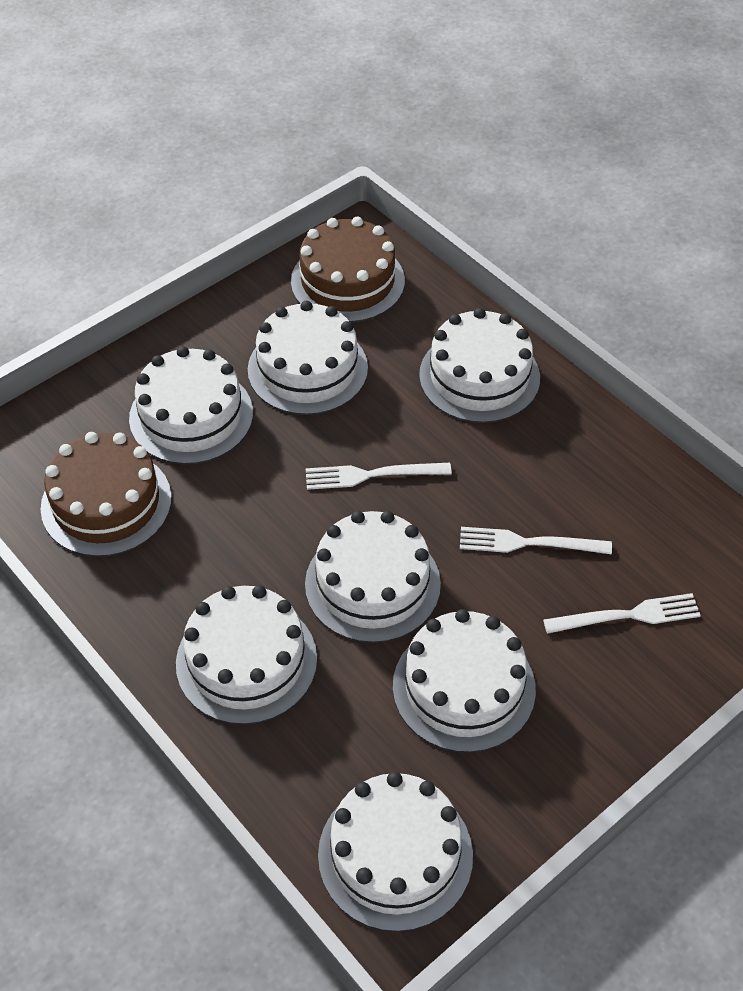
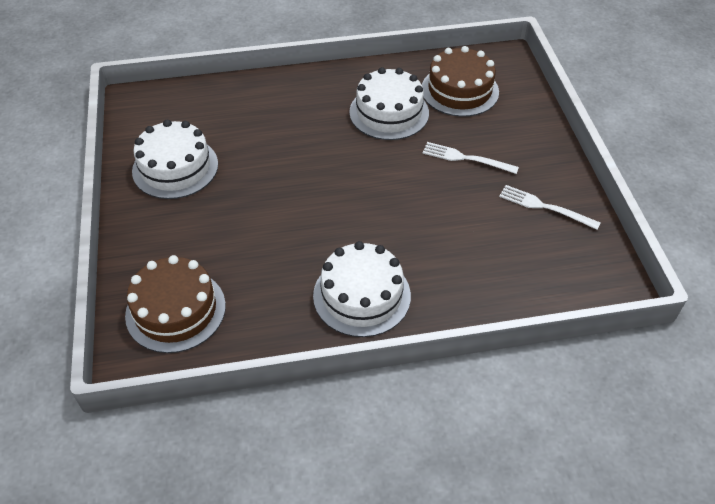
white cake: 7 -> 3
white fork: 3 -> 2

